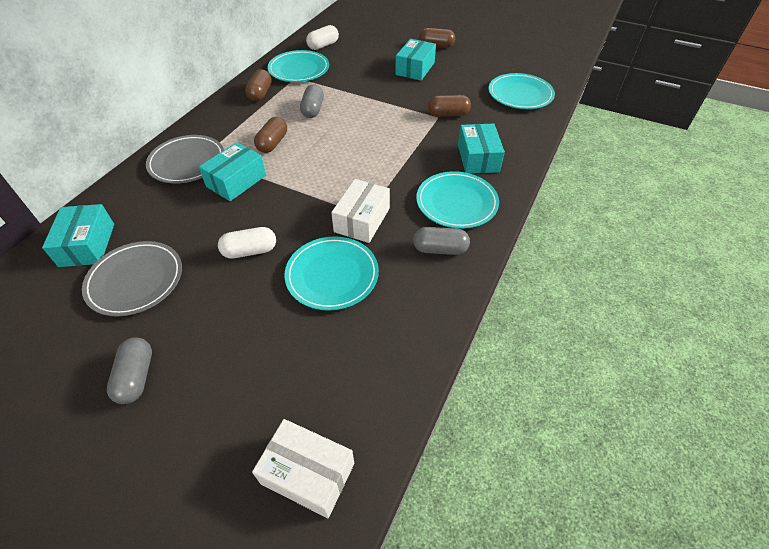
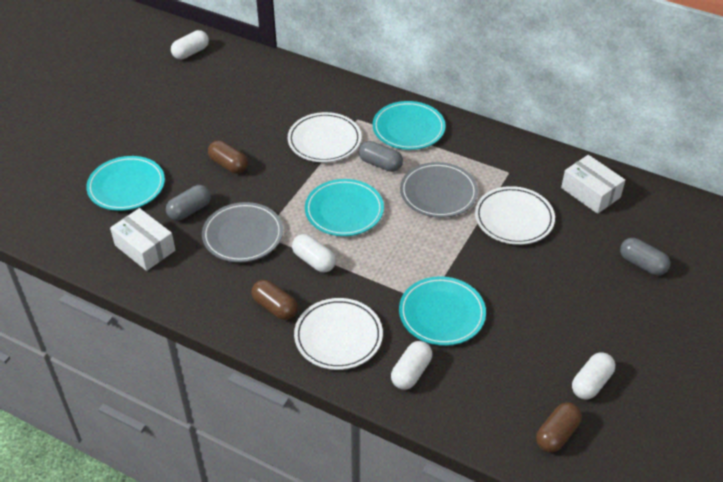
brown capsule: 4 -> 3
turquoise box: 4 -> 0
white capsule: 2 -> 4
white plate: 0 -> 3

